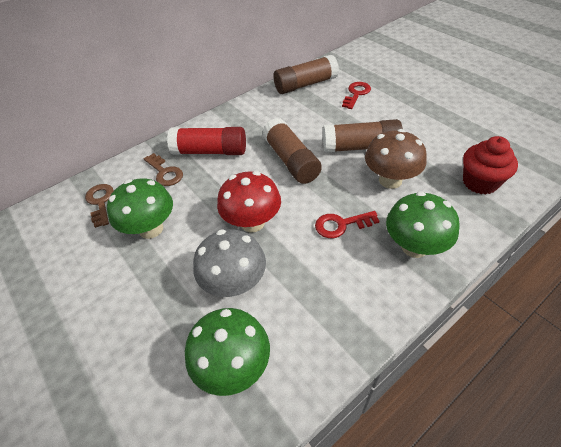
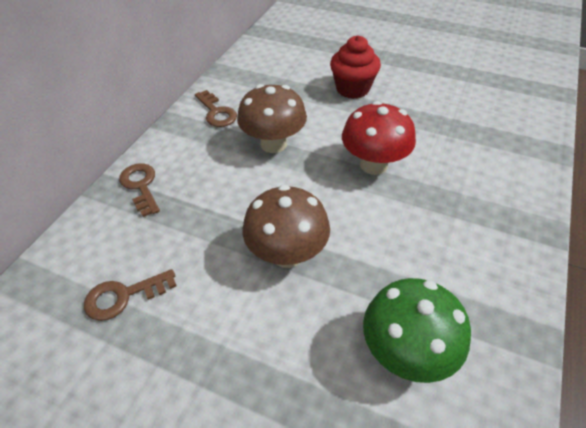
brown glue stick: 3 -> 0
brown key: 2 -> 3
brown mushroom: 1 -> 2
green mushroom: 3 -> 1
grey mushroom: 1 -> 0
red glue stick: 1 -> 0
red key: 2 -> 0

